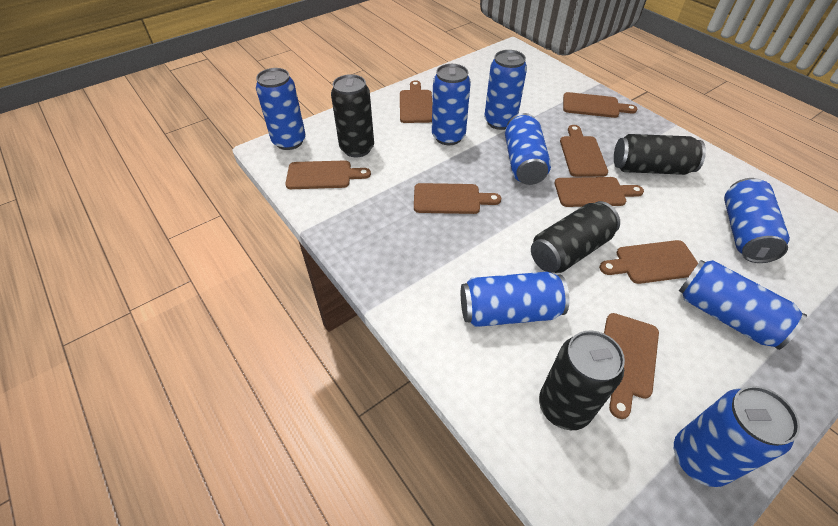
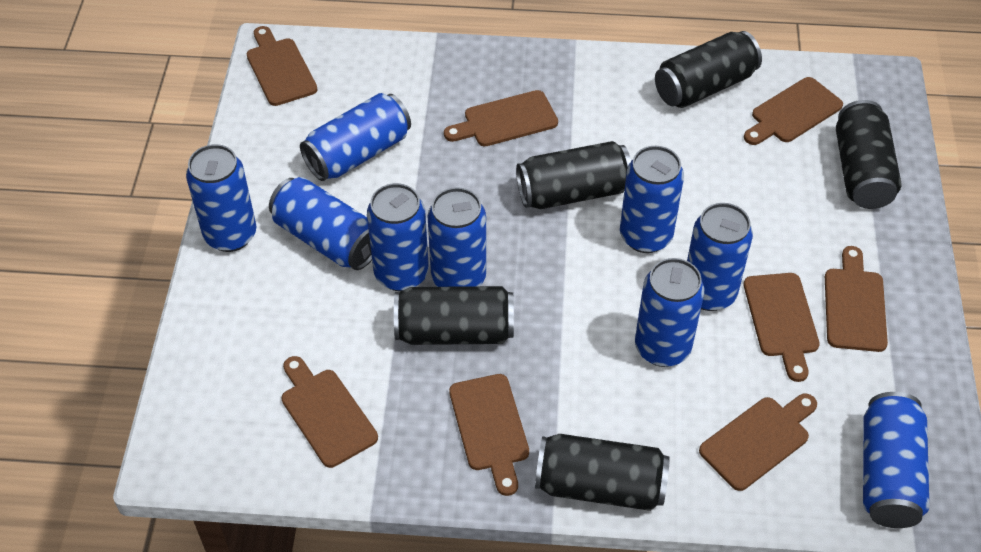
black can: 4 -> 5
blue can: 8 -> 9

